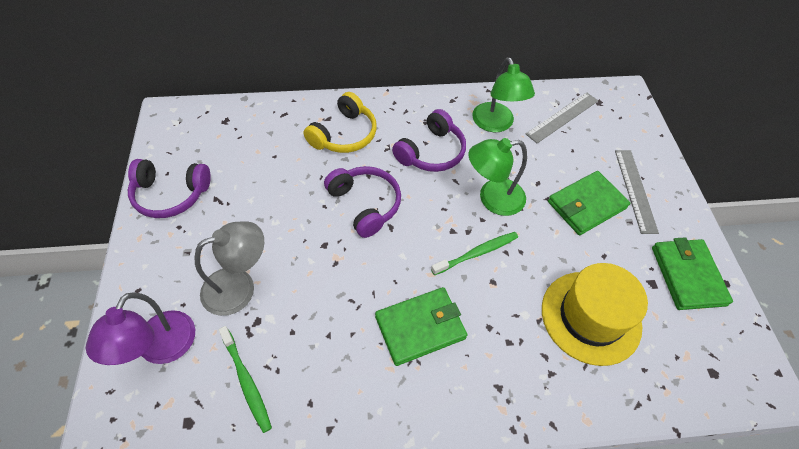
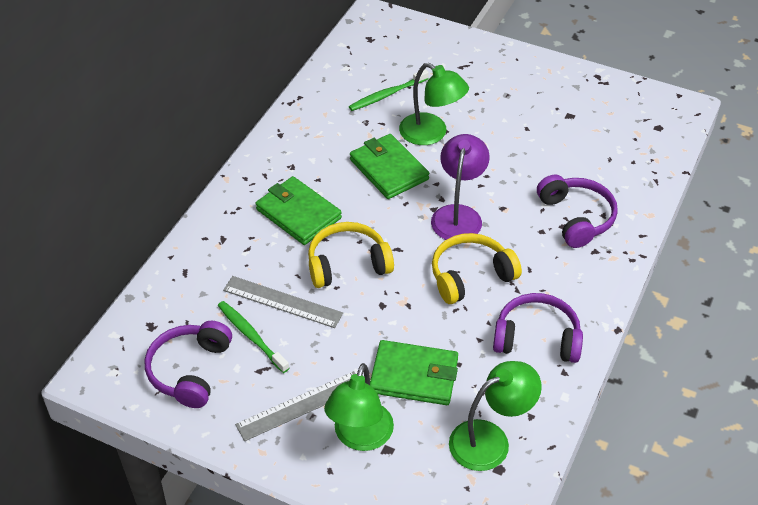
green lamp: 2 -> 3
grey lamp: 1 -> 0
yellow hat: 1 -> 0
yellow headphones: 1 -> 2

